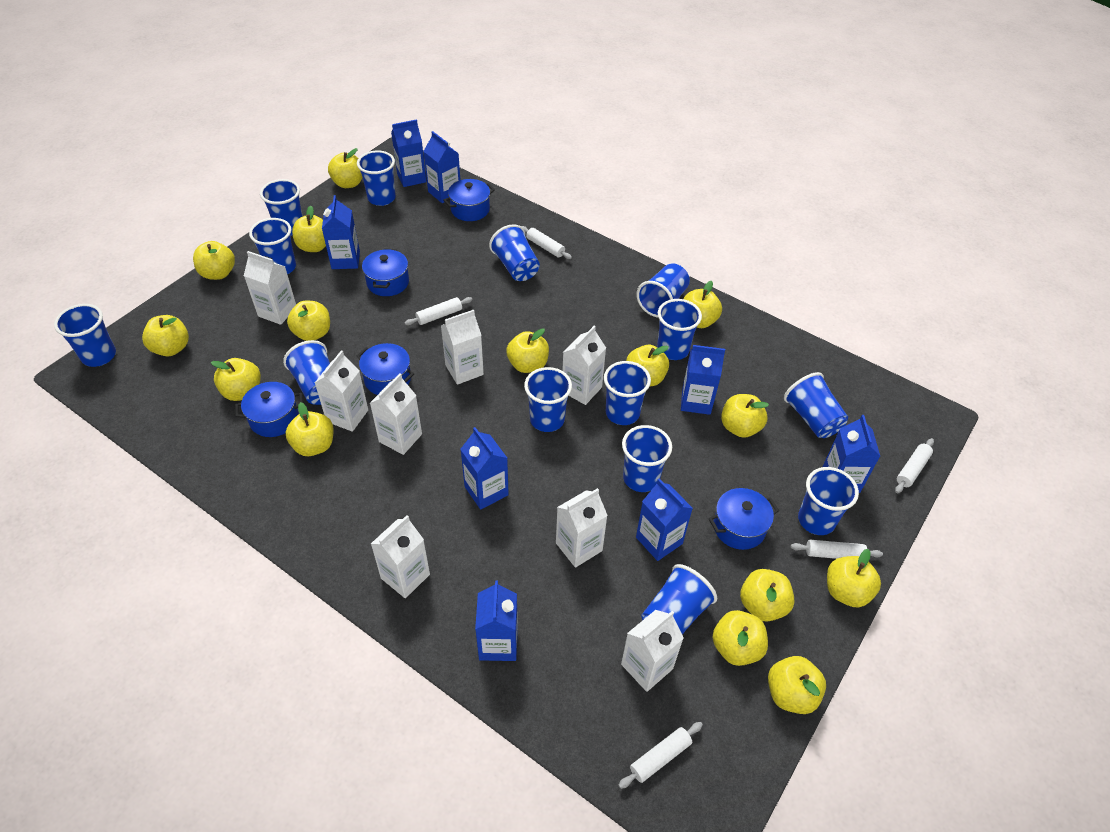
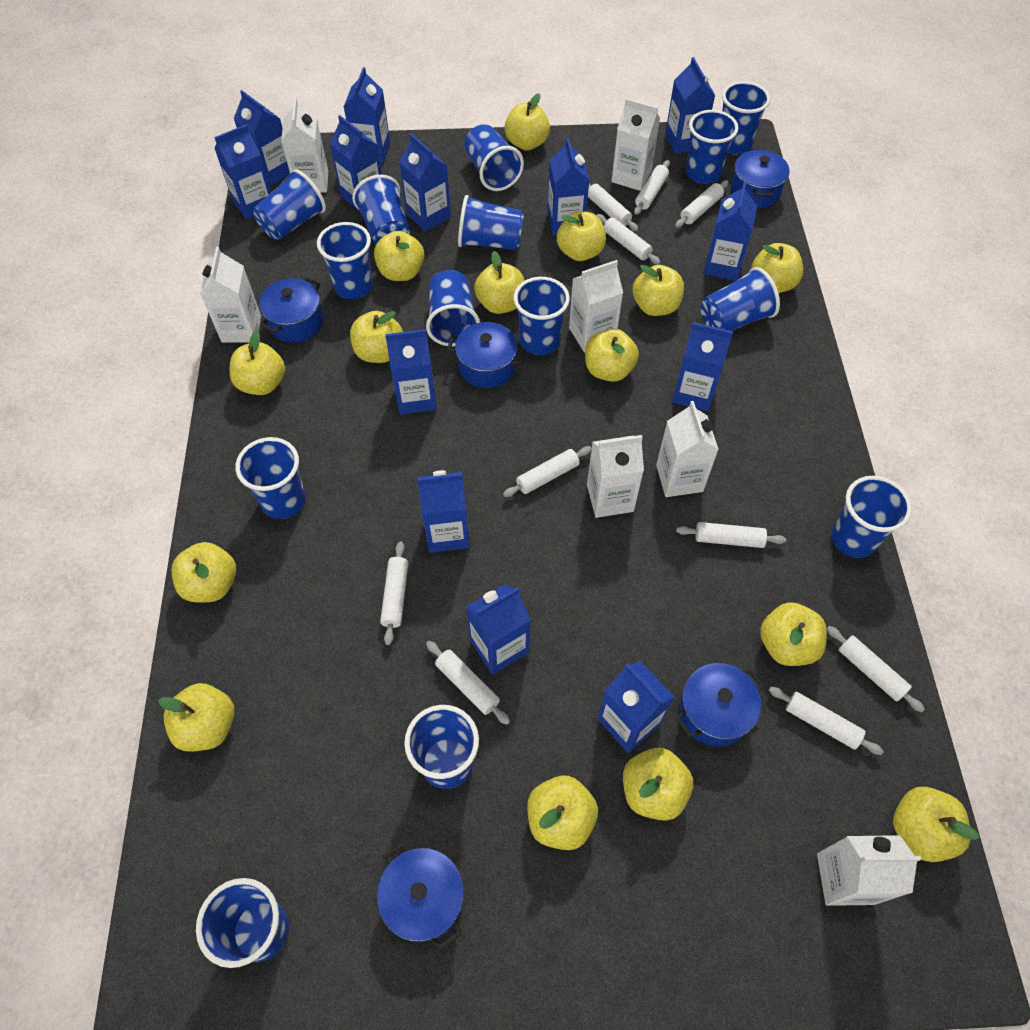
blue carton: 8 -> 13
white carton: 8 -> 7
white rolling pin: 5 -> 10

